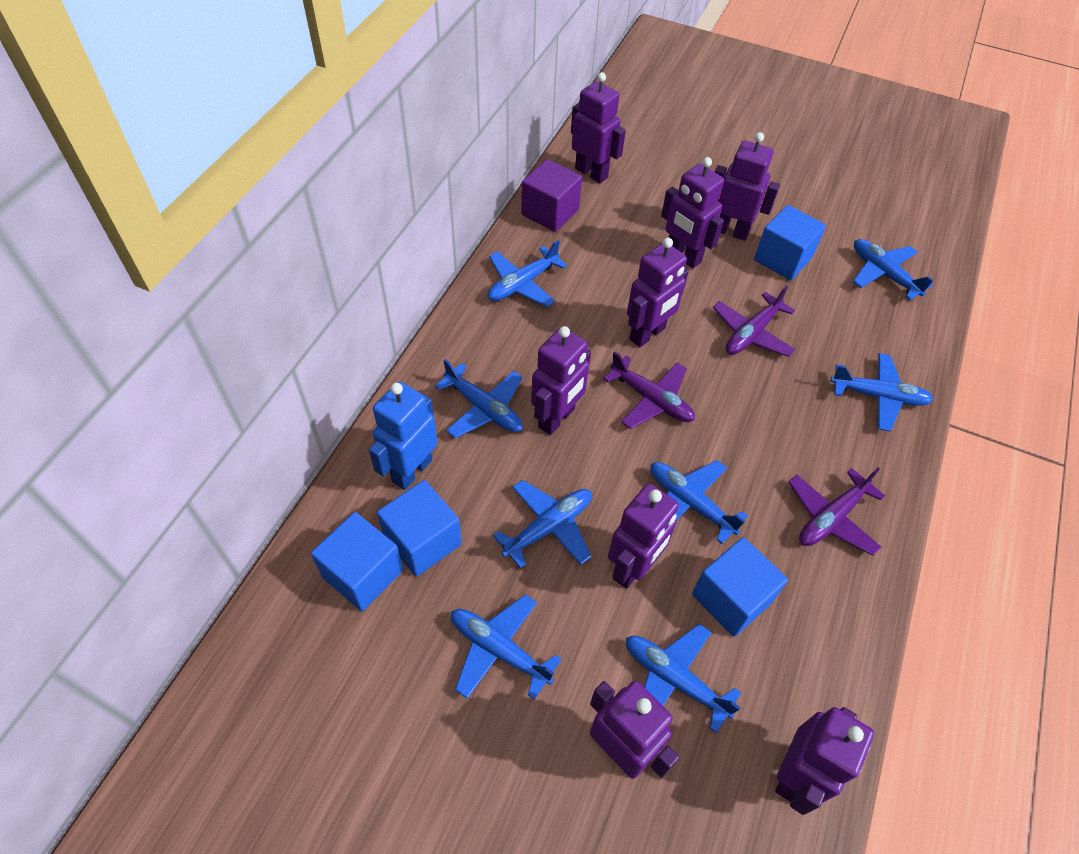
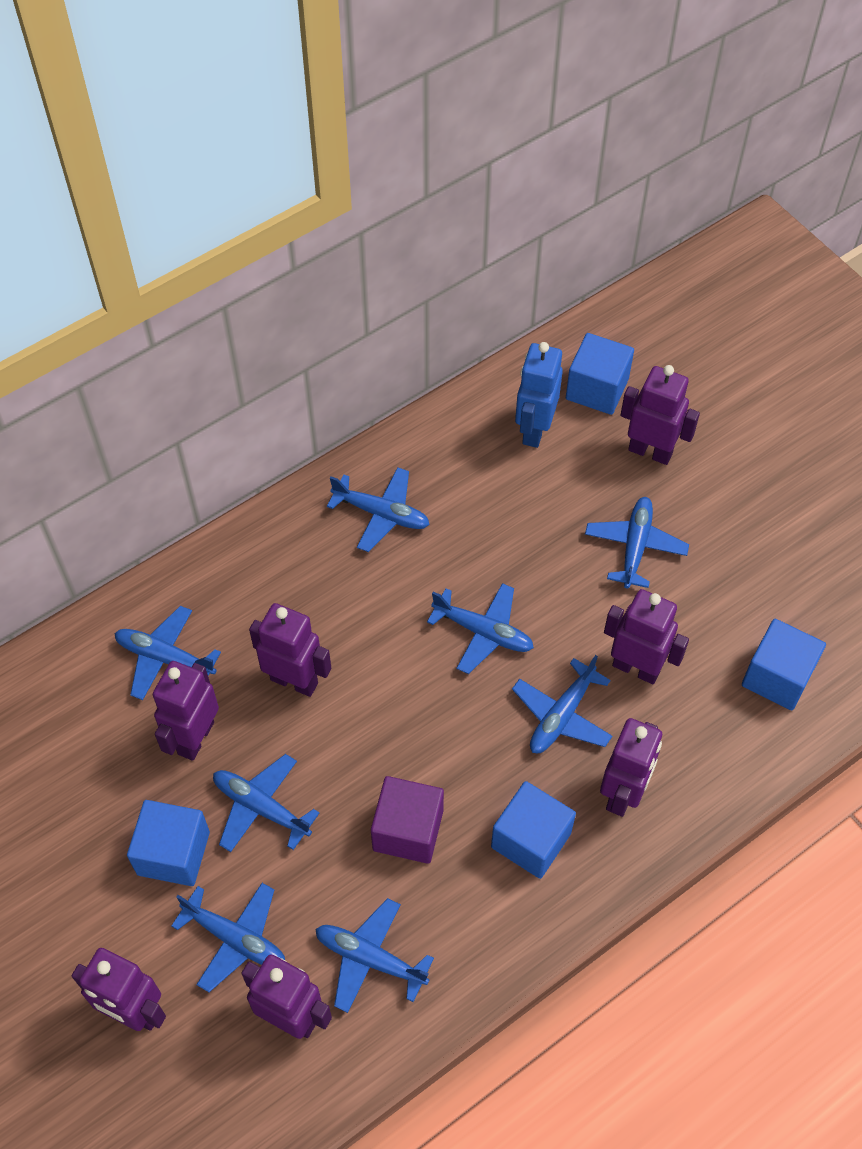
purple plane: 3 -> 0
purple robot: 8 -> 7

